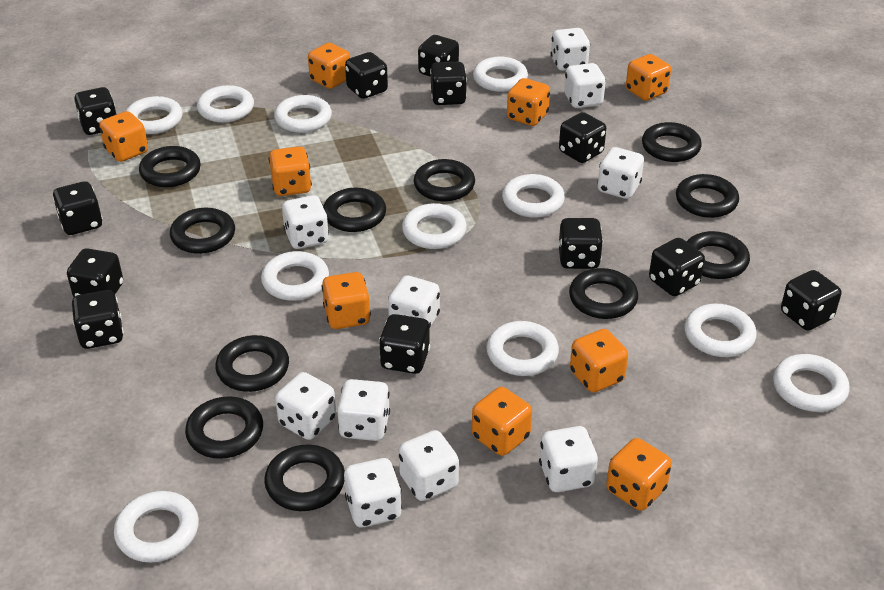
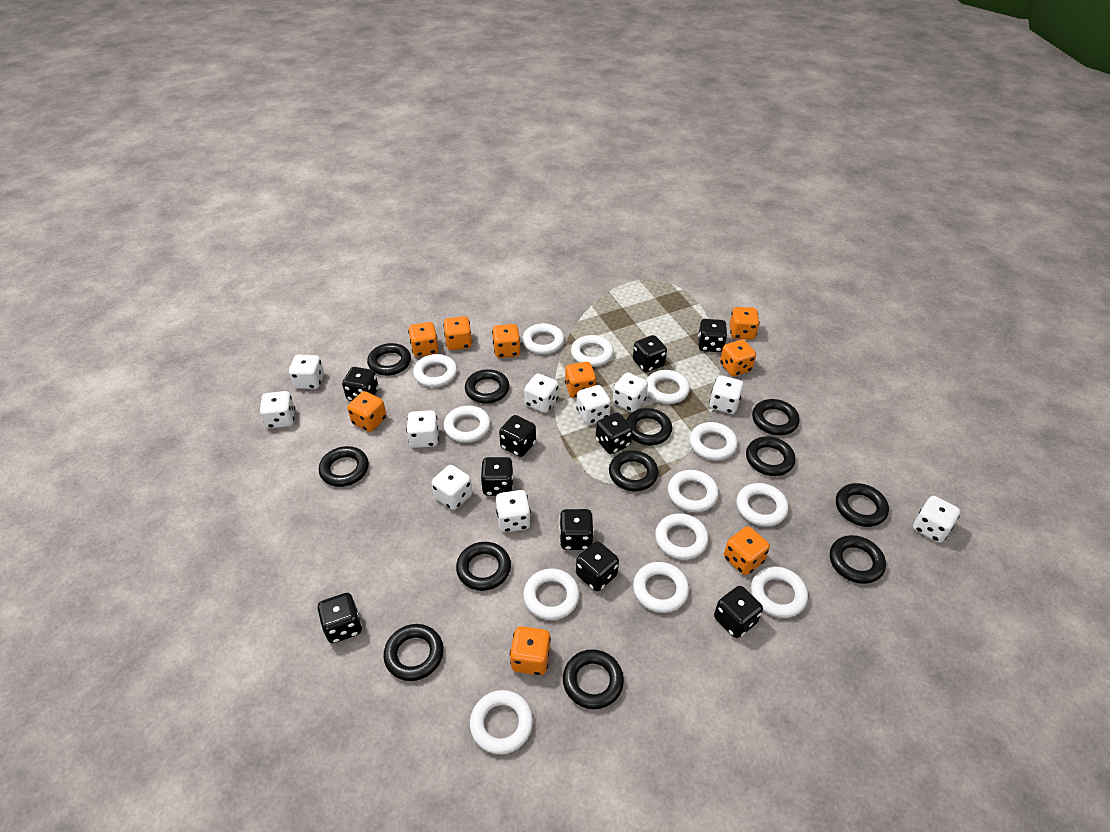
black dice: 12 -> 10
black ring: 11 -> 12
white ring: 11 -> 13

